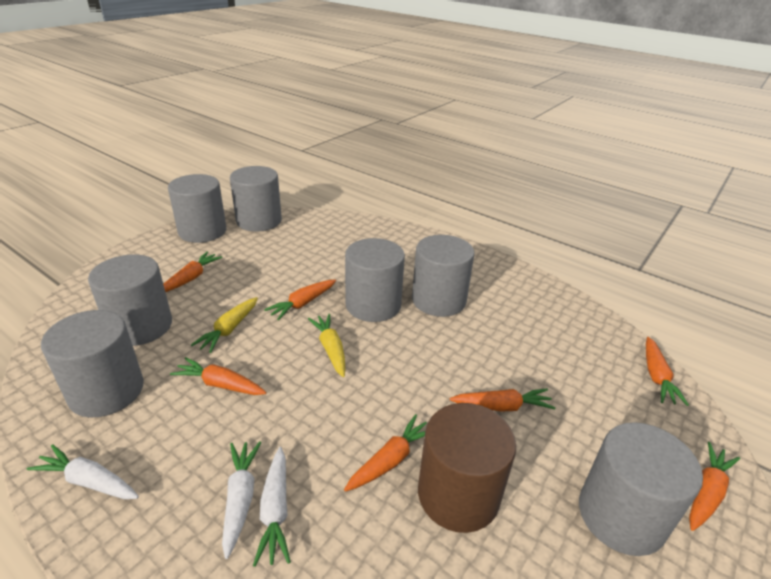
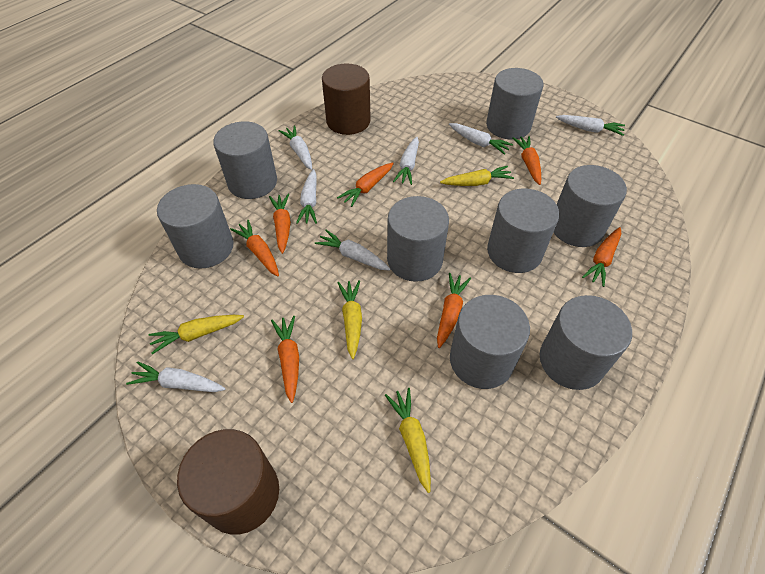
brown cylinder: 1 -> 2
grey cylinder: 7 -> 8
white carrot: 3 -> 7
yellow carrot: 2 -> 4

